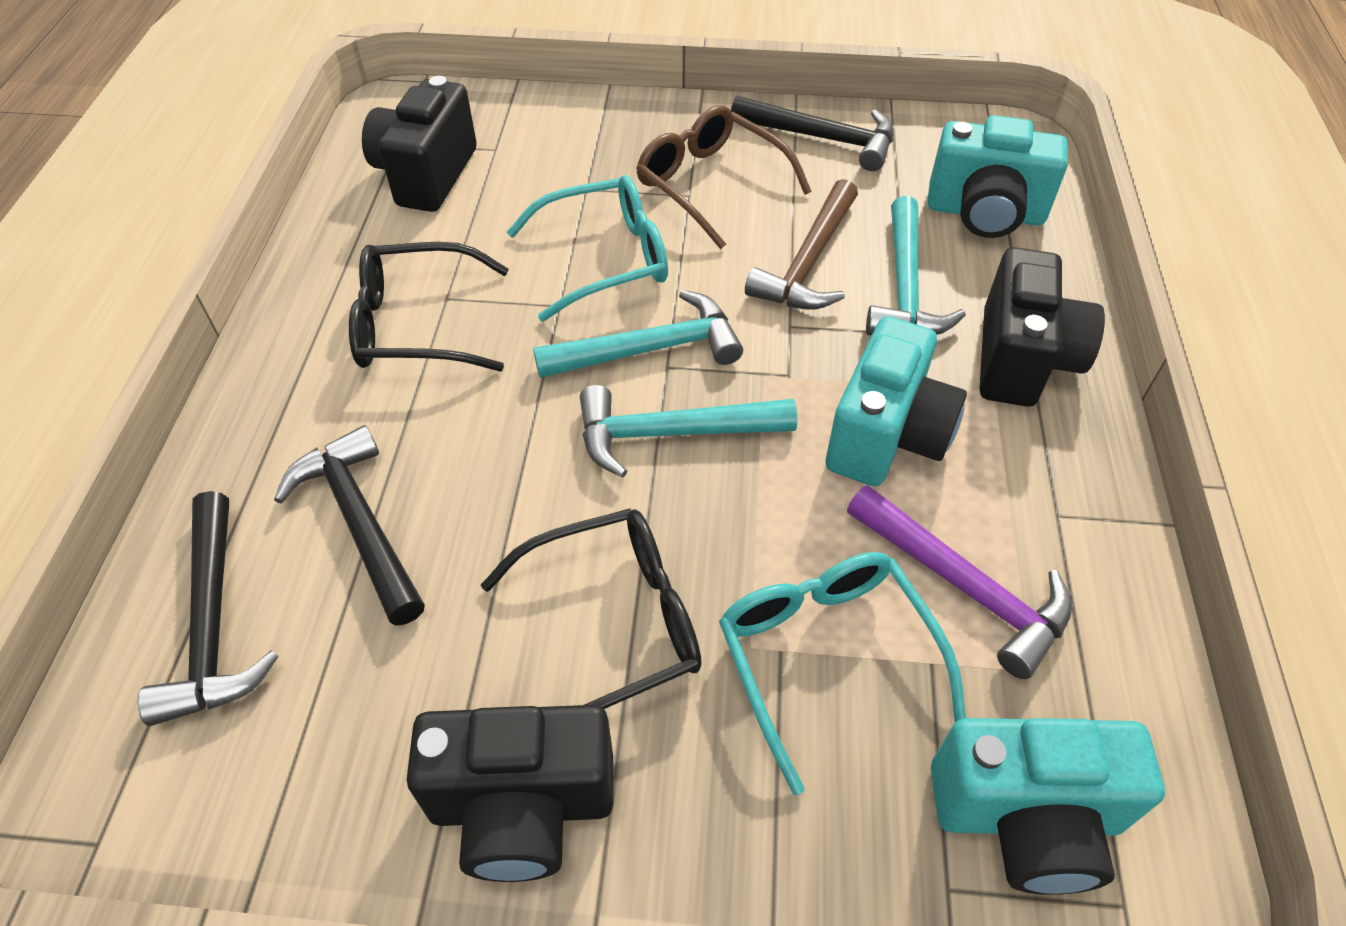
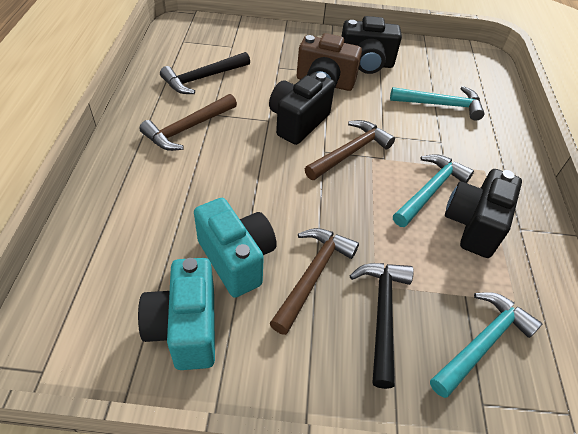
black glasses: 2 -> 0
black hammer: 3 -> 2
brown camera: 0 -> 1
brown glasses: 1 -> 0
brown hammer: 1 -> 3
purple hammer: 1 -> 0
turquoise camera: 3 -> 2
turquoise glasses: 2 -> 0

